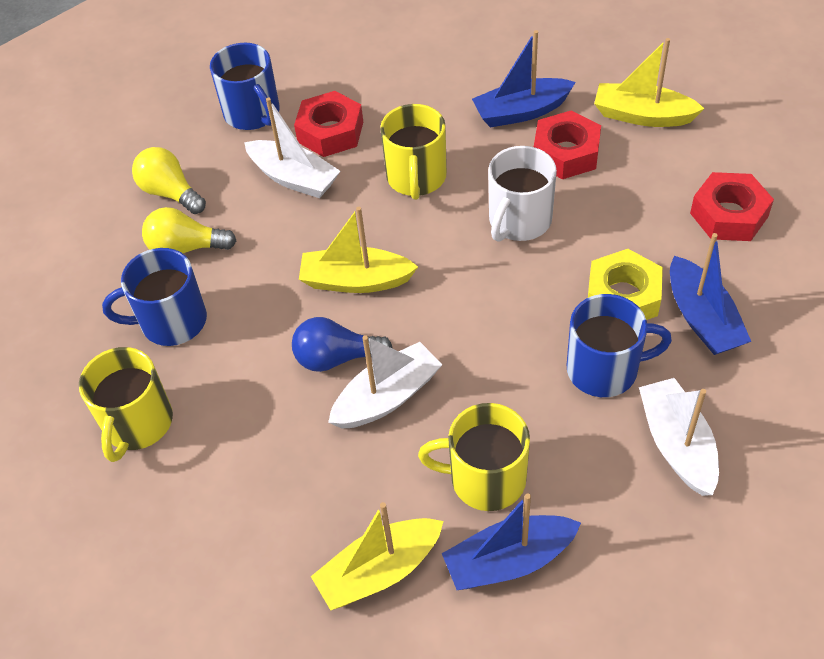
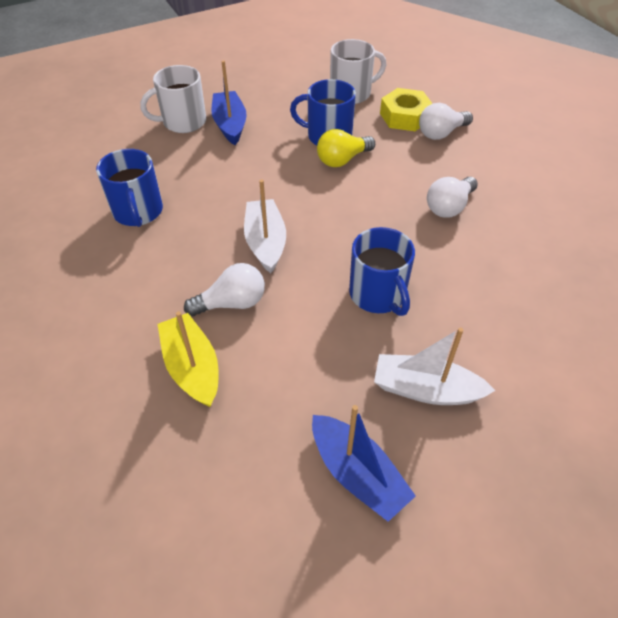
blue boat: 3 -> 2
blue light bulb: 1 -> 0
red nut: 3 -> 0
white boat: 3 -> 2
white light bulb: 0 -> 3
white mug: 1 -> 2
yellow boat: 3 -> 1
yellow light bulb: 2 -> 1
yellow mug: 3 -> 0

